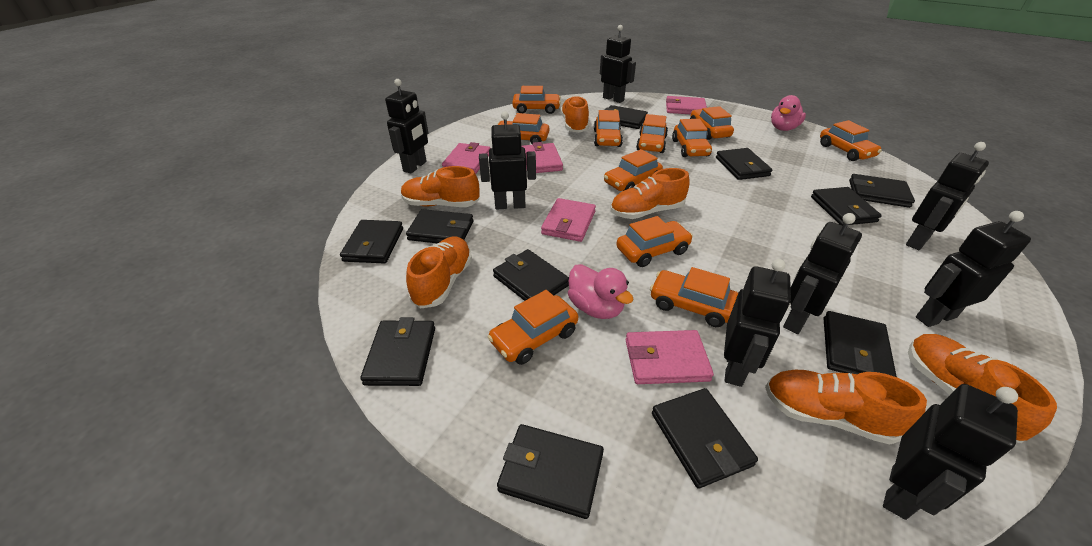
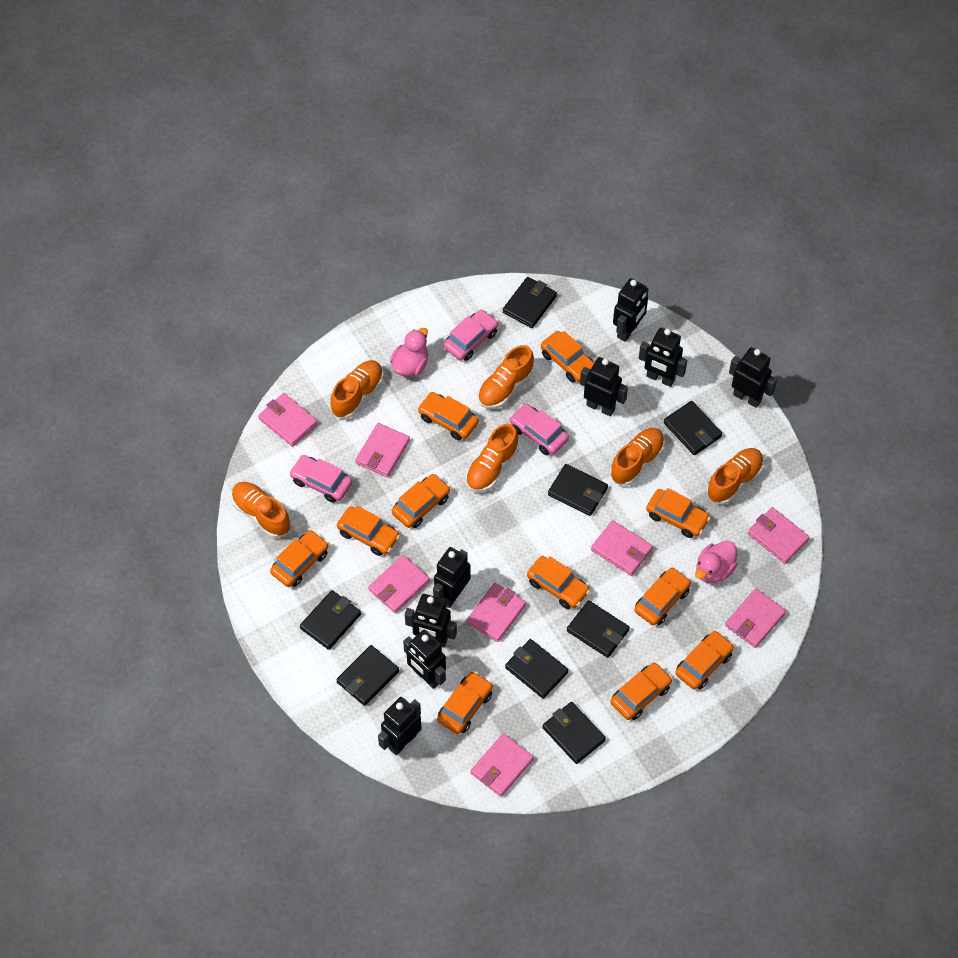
black wallet: 11 -> 8
pink car: 0 -> 3
pink wallet: 5 -> 8

